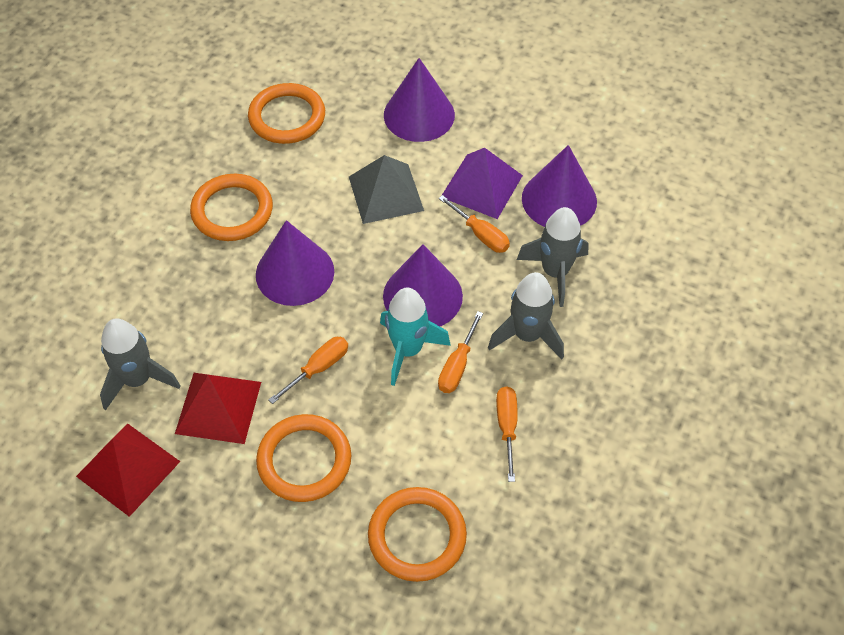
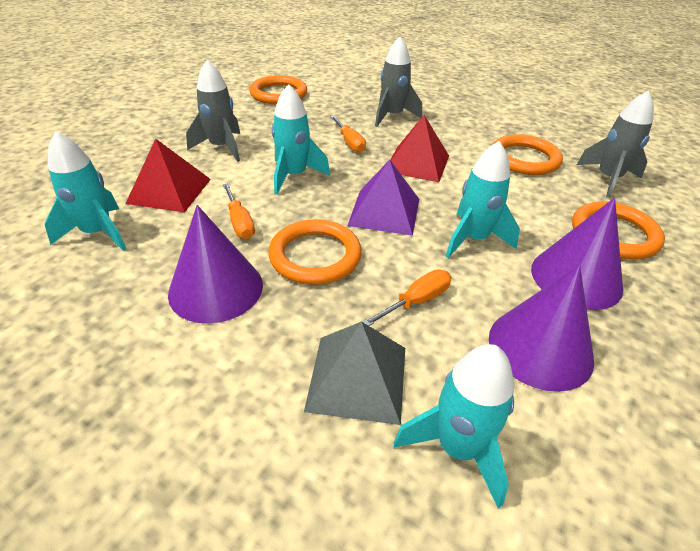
orange screwdriver: 4 -> 3
purple cone: 4 -> 3
turquoise rocket: 1 -> 4

